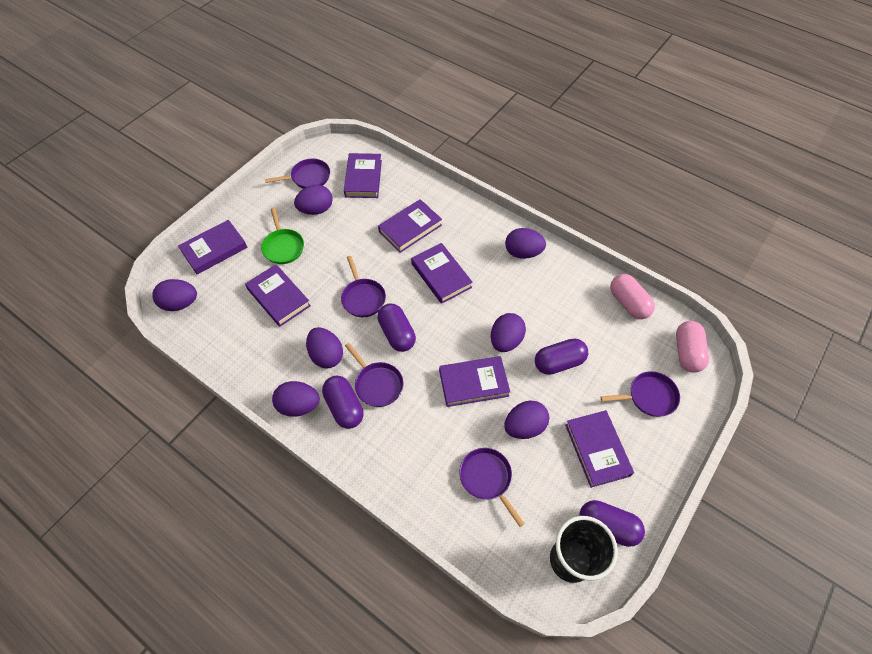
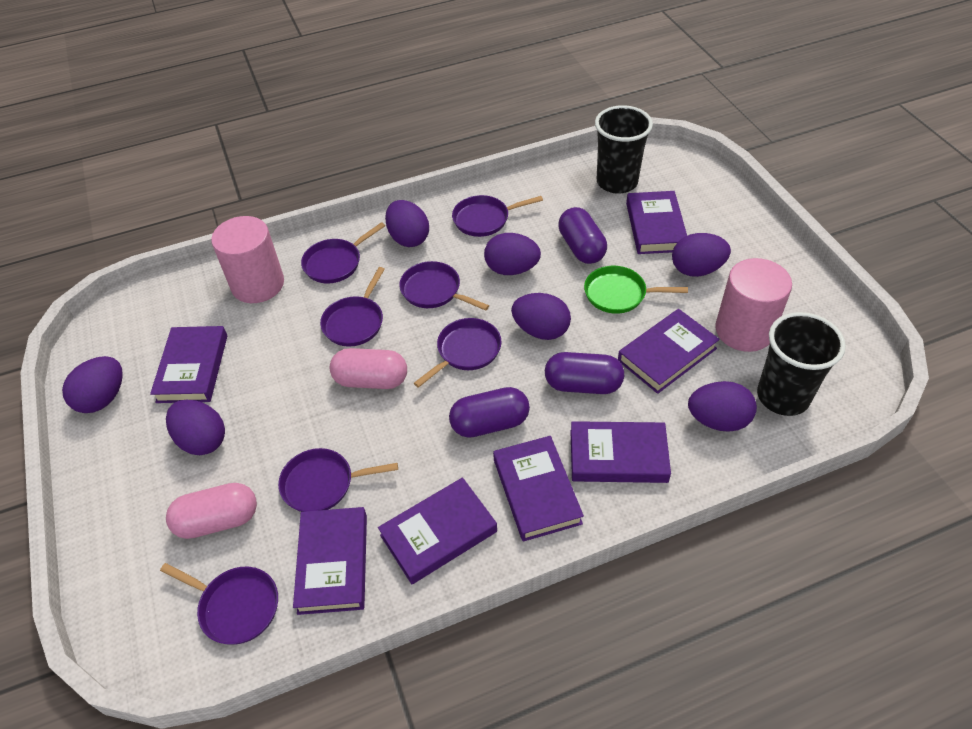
black cup: 1 -> 2
pink cylinder: 0 -> 2
purple capsule: 4 -> 3
purple pan: 5 -> 7

